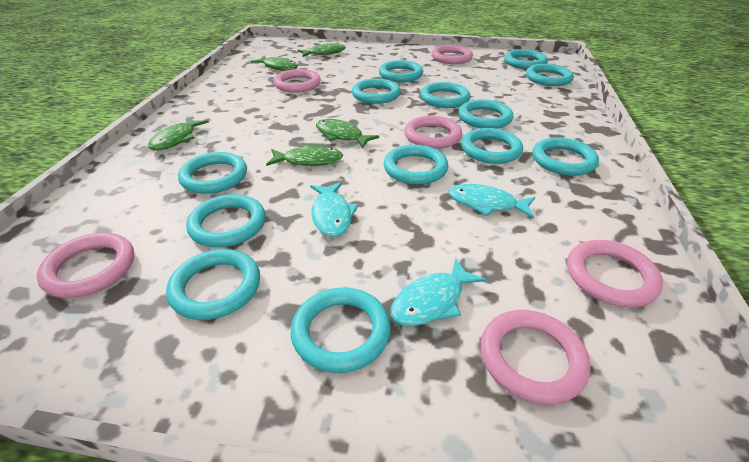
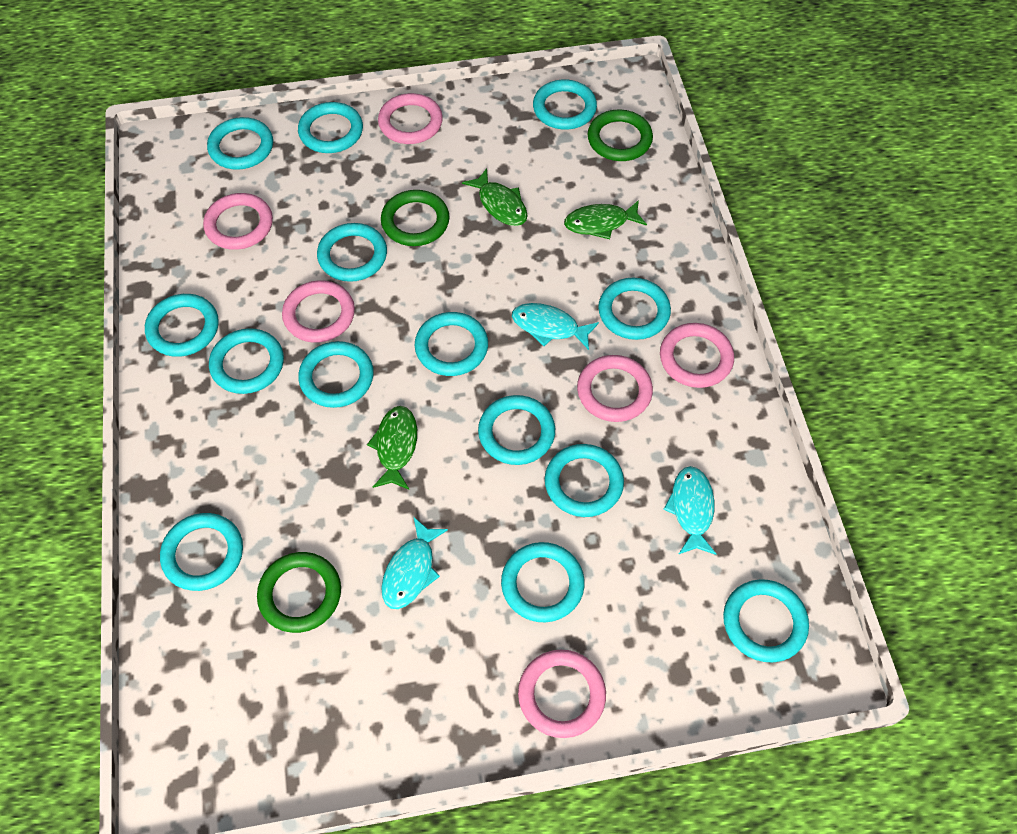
green fish: 5 -> 3
green ring: 0 -> 3
turquoise ring: 13 -> 14

